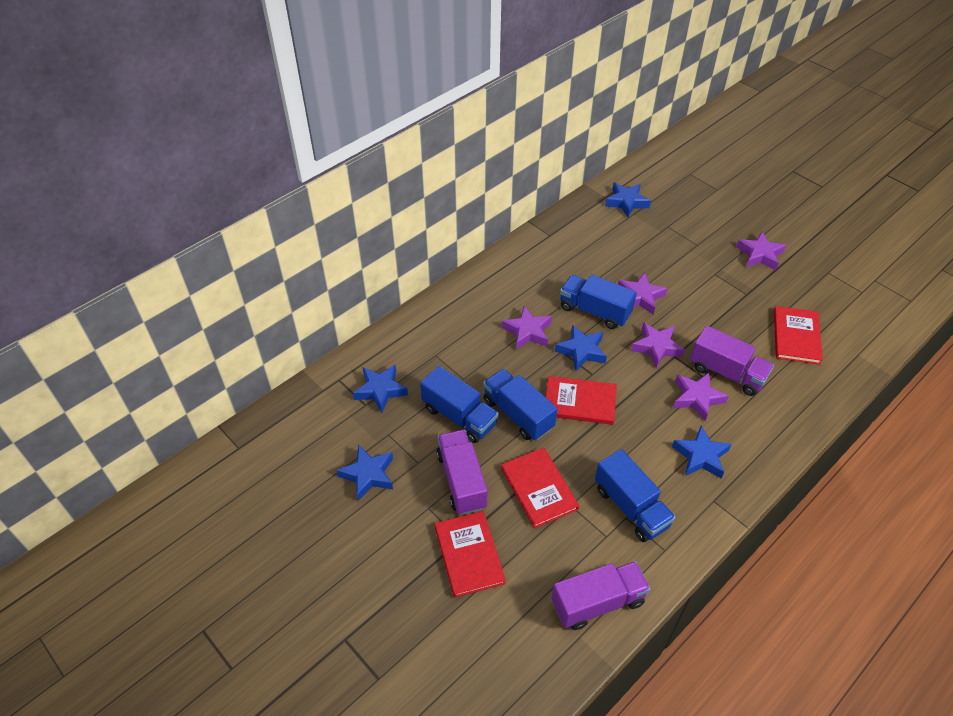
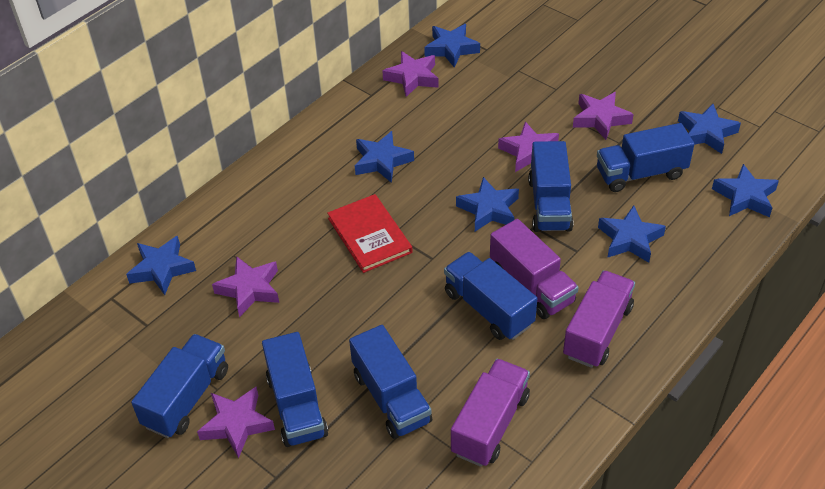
blue star: 5 -> 7
blue truck: 4 -> 6
red book: 4 -> 1

